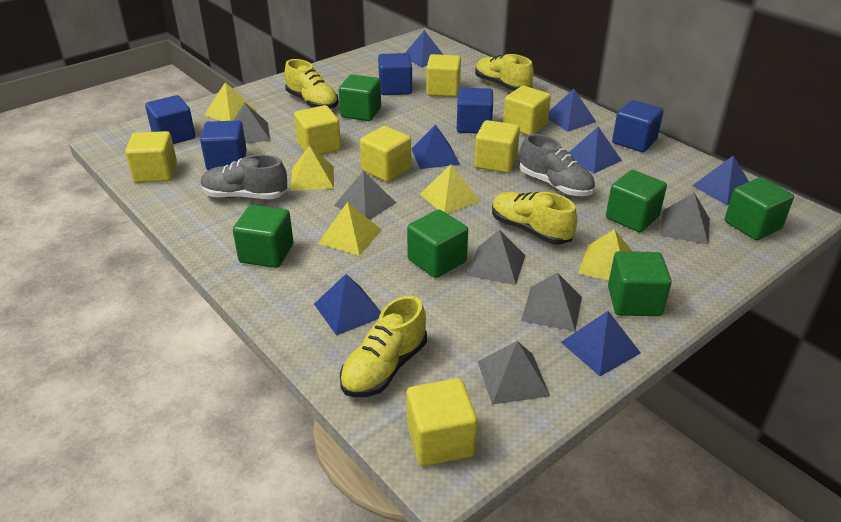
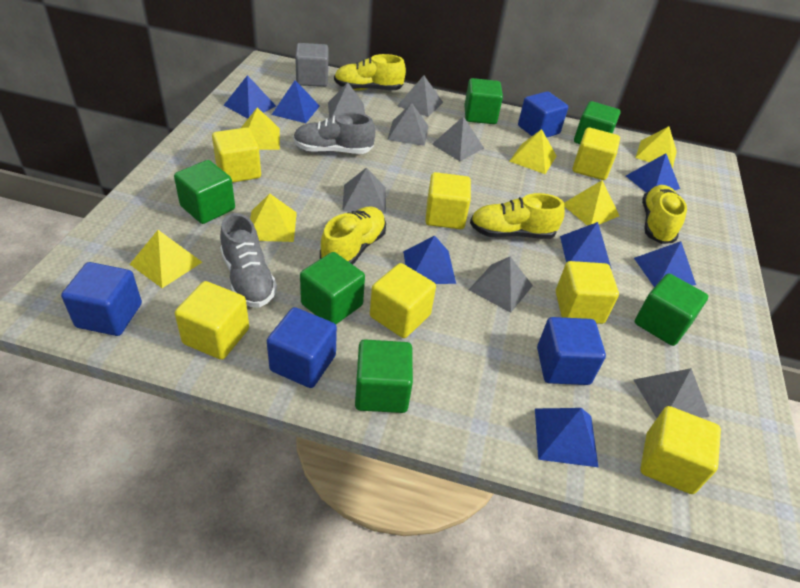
blue cube: 5 -> 4
grey cube: 0 -> 1
grey pyramid: 6 -> 7
yellow pyramid: 5 -> 6

